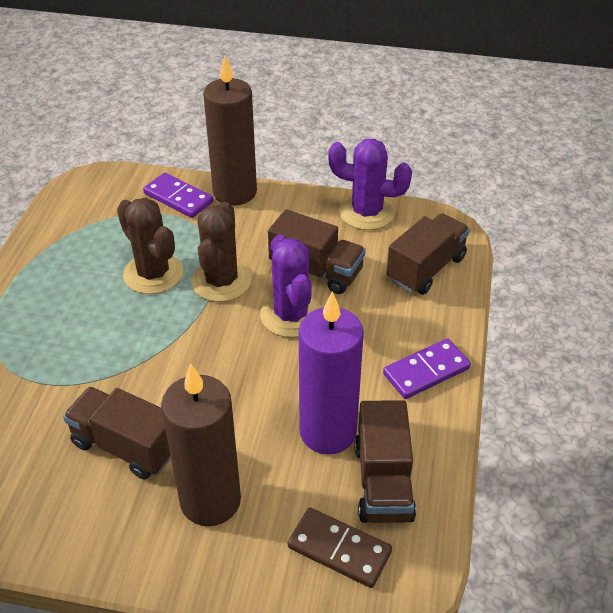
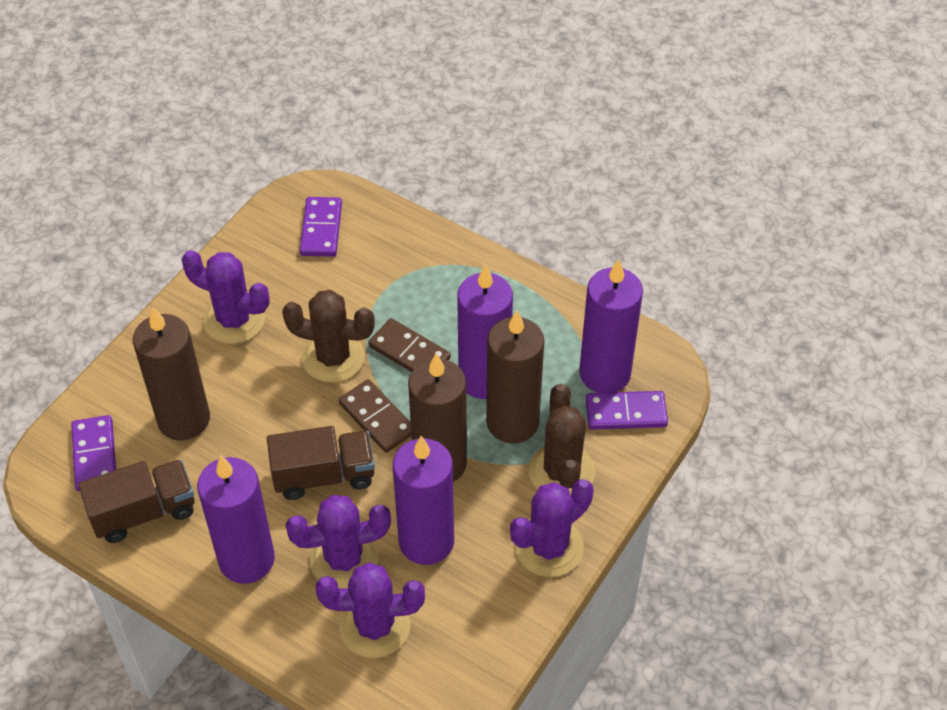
brown candle: 2 -> 3
brown domino: 1 -> 2
brown truck: 4 -> 2
purple cactus: 2 -> 4
purple candle: 1 -> 4
purple domino: 2 -> 3

